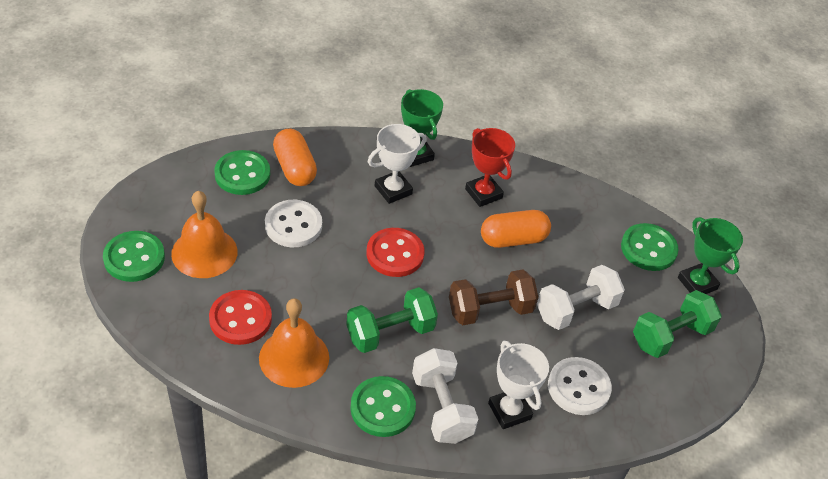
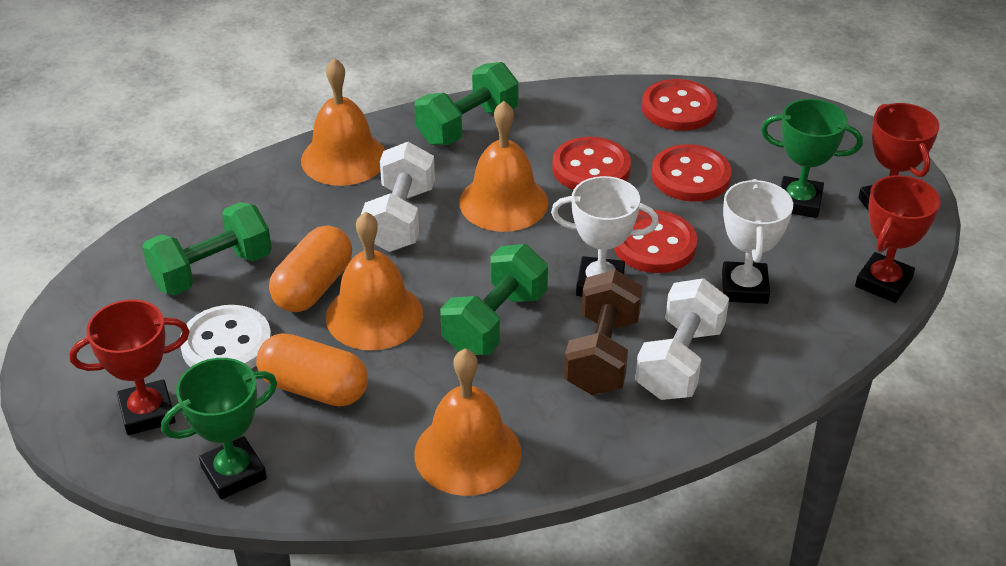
green button: 4 -> 0
green dumbbell: 2 -> 3
orange bell: 2 -> 4
red button: 2 -> 4
red trophy: 1 -> 3
white button: 2 -> 1

